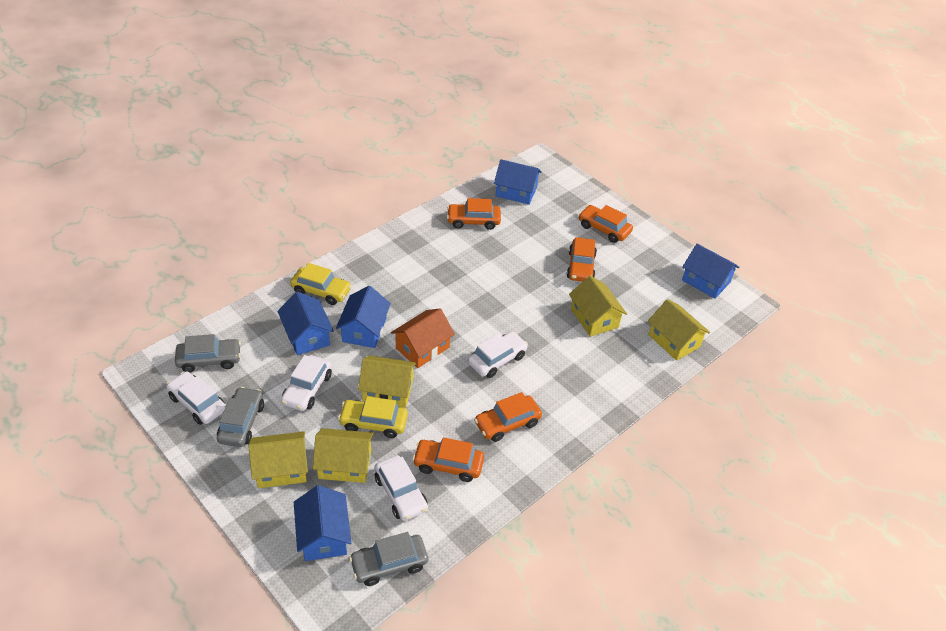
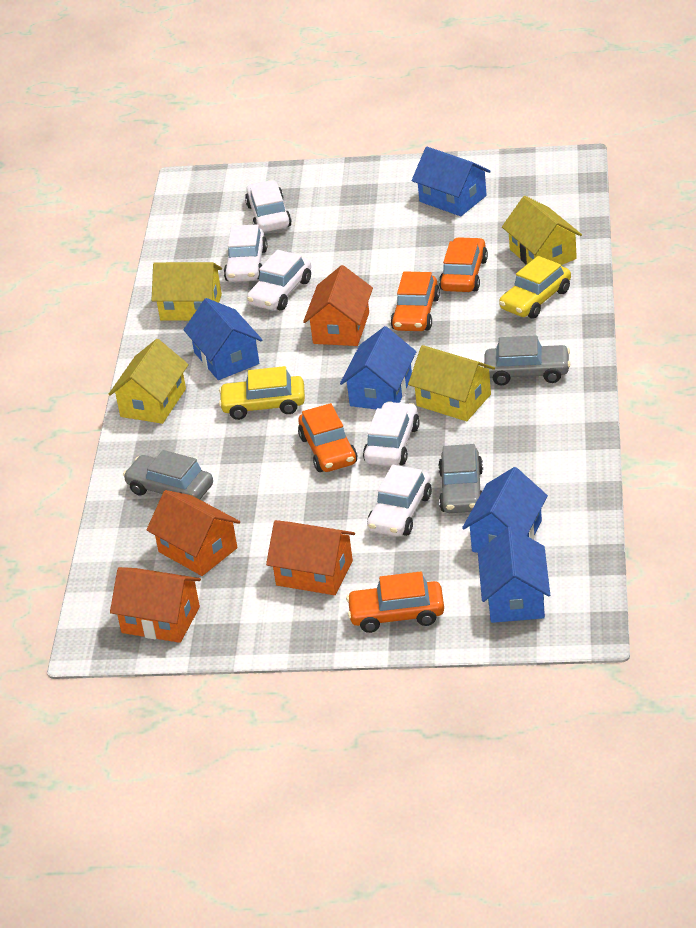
orange car: 5 -> 4
orange house: 1 -> 4
white car: 4 -> 5
yellow house: 5 -> 4

